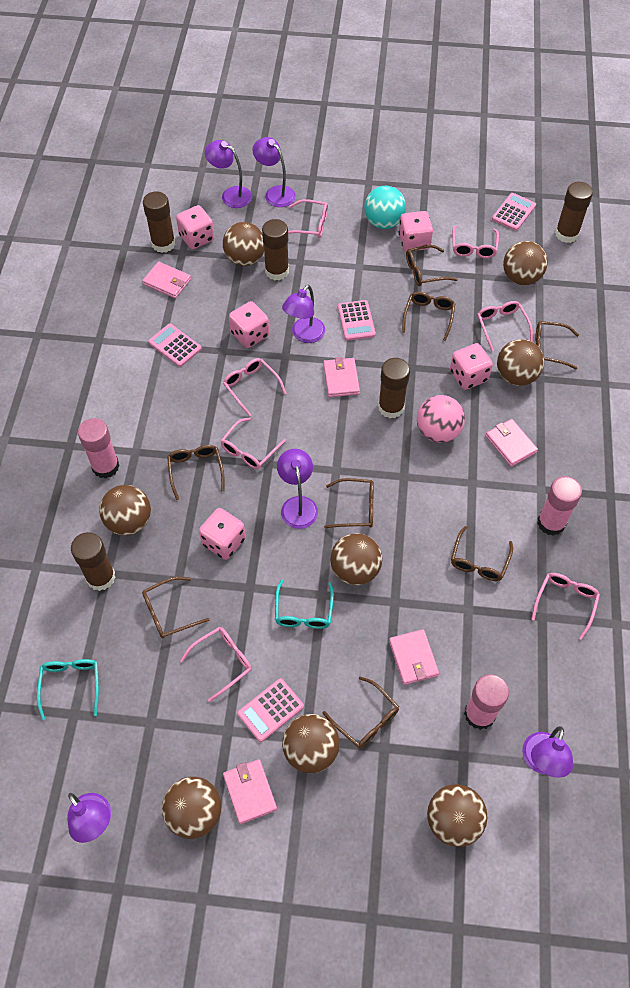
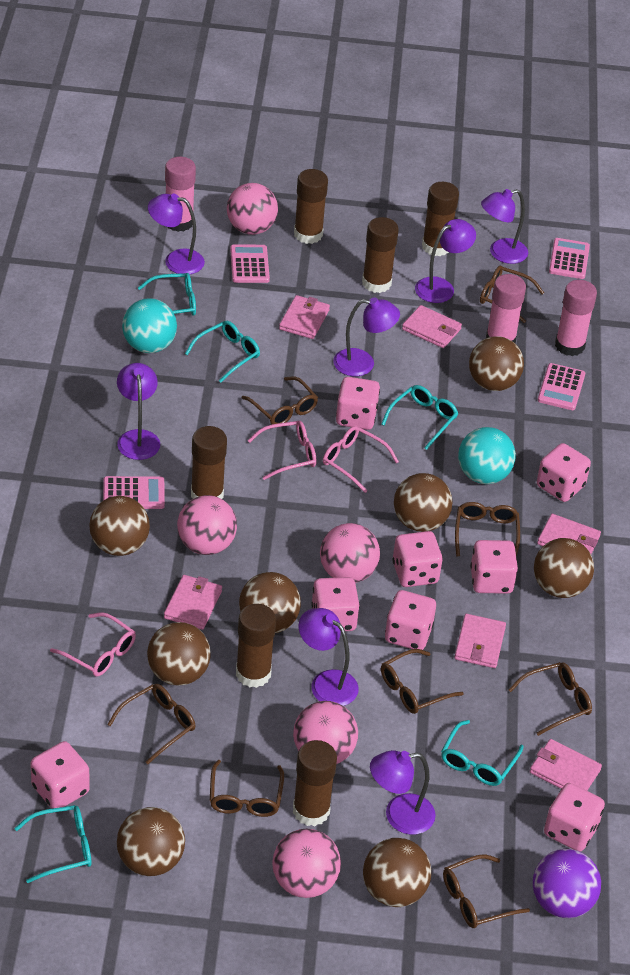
brown glue stick: 5 -> 6
pink ball: 1 -> 5
pink dice: 5 -> 8
pink glasses: 7 -> 3
pink wallet: 5 -> 6
purple ball: 0 -> 1
purple lamp: 6 -> 7
turquoise ball: 1 -> 2
turquoise glasses: 2 -> 5

